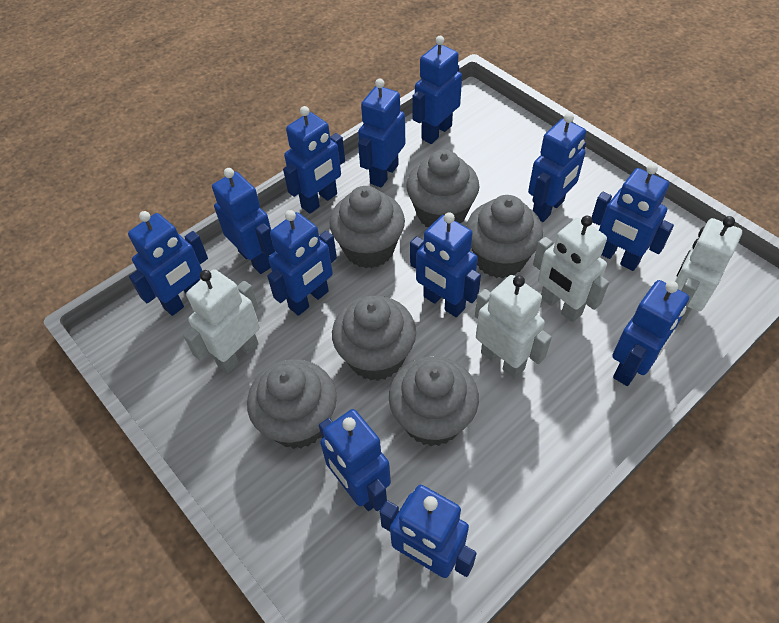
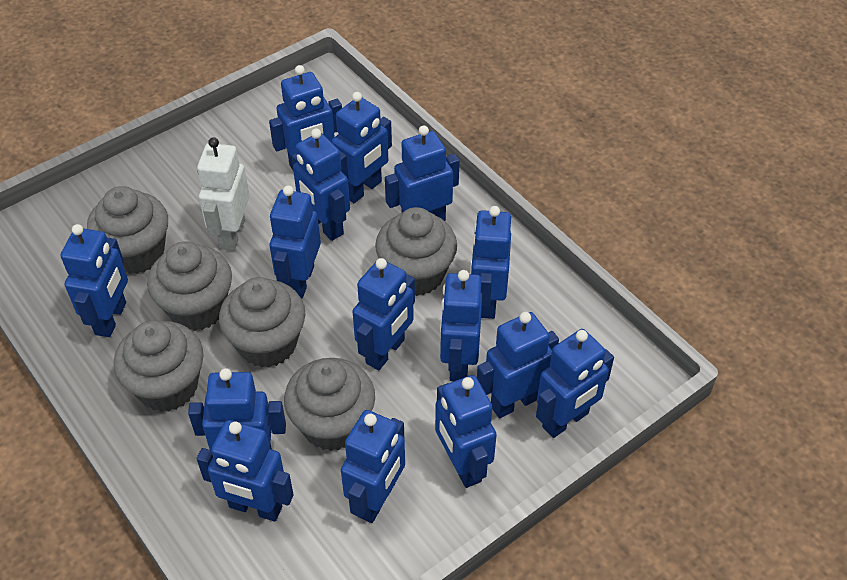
blue robot: 12 -> 15
white robot: 4 -> 1

